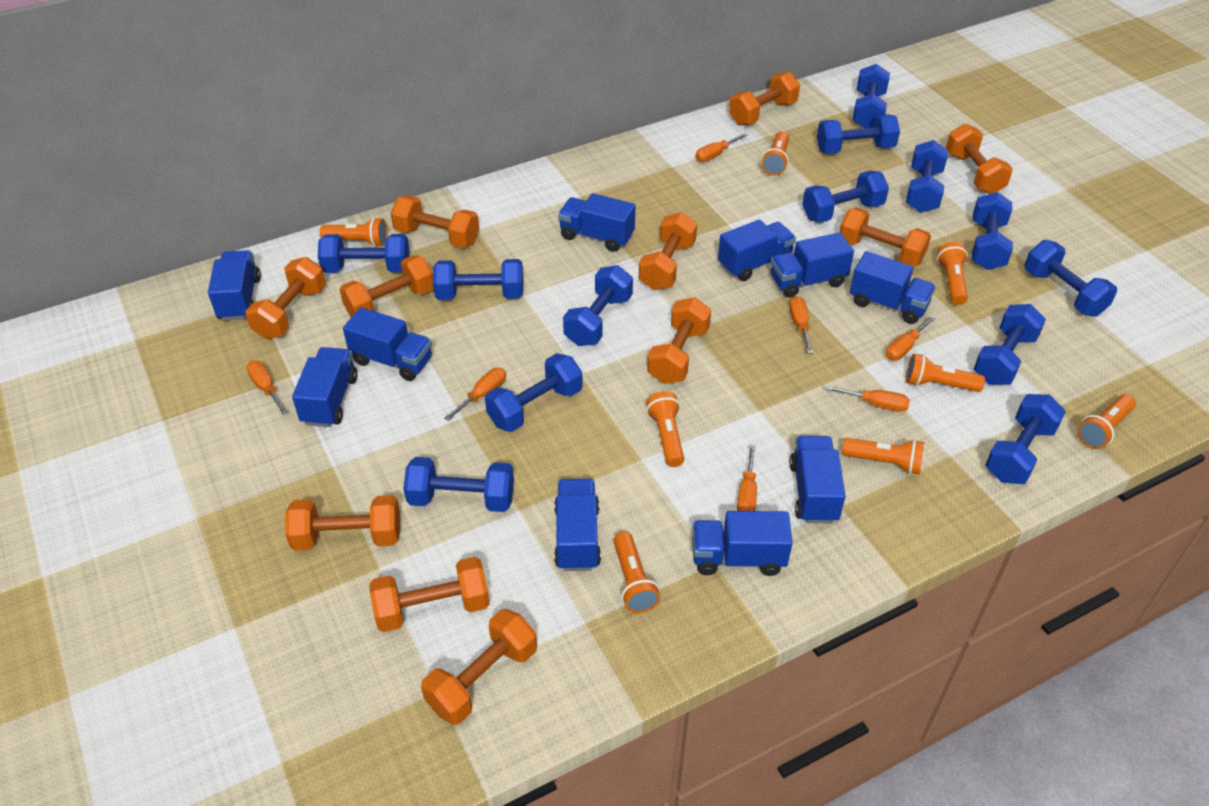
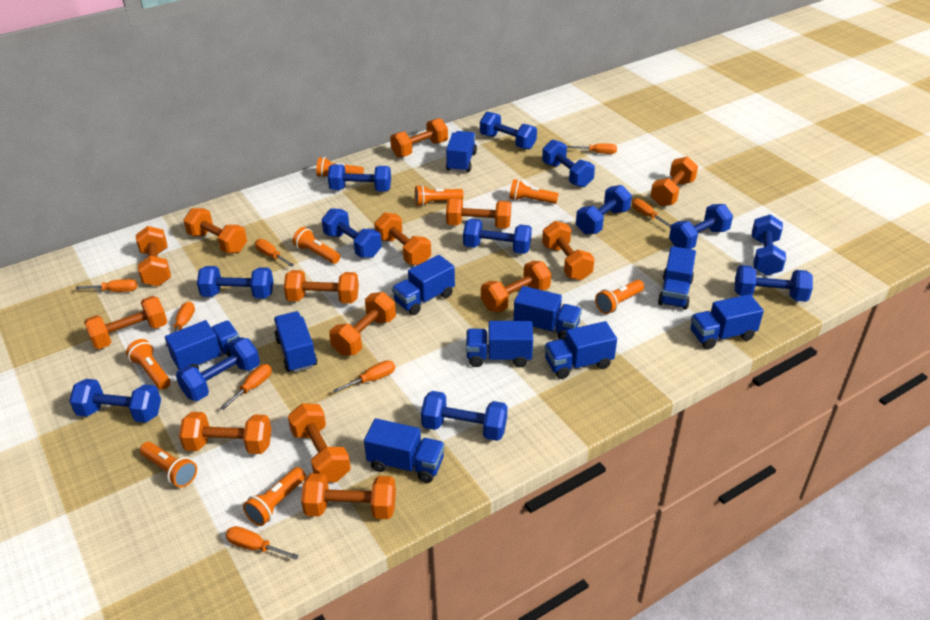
orange dumbbell: 11 -> 14
orange screwdriver: 7 -> 8

